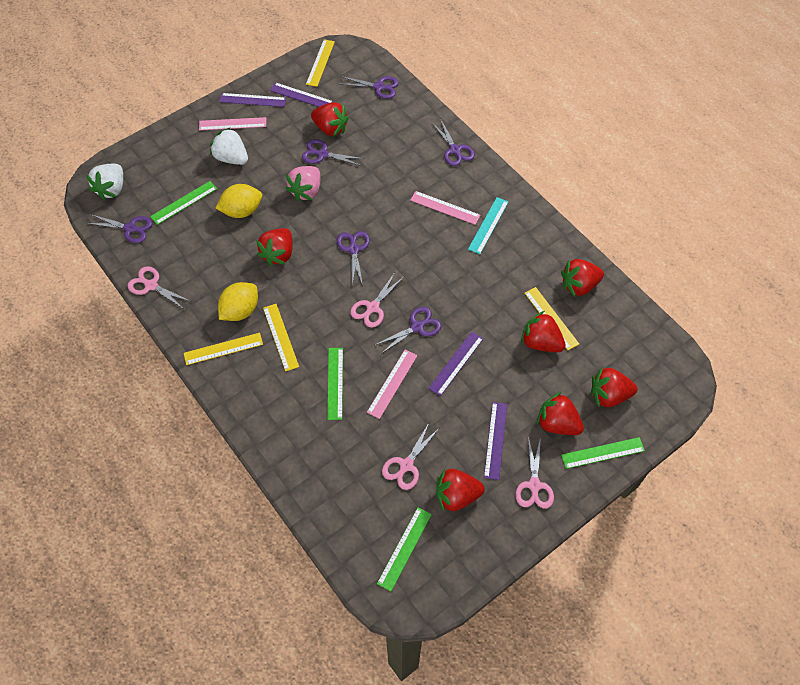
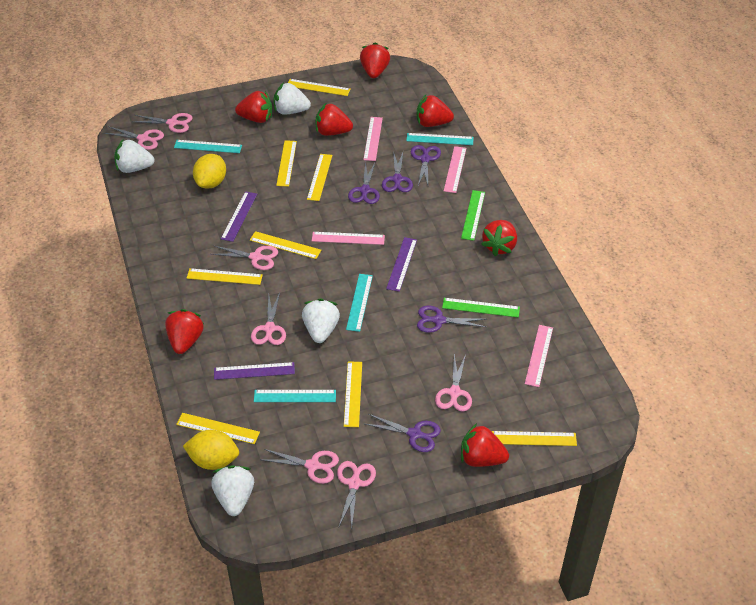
green ruler: 4 -> 2
pink ruler: 3 -> 4
pink scissors: 4 -> 7
pink strawberry: 1 -> 0
purple ruler: 4 -> 3
purple scissors: 6 -> 5
turquoise ruler: 1 -> 4
white strawberry: 2 -> 4
yellow ruler: 4 -> 8

